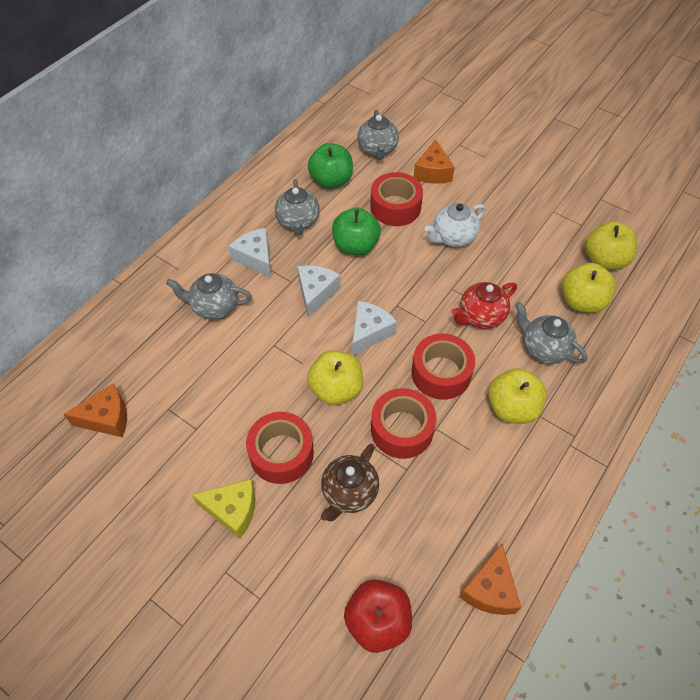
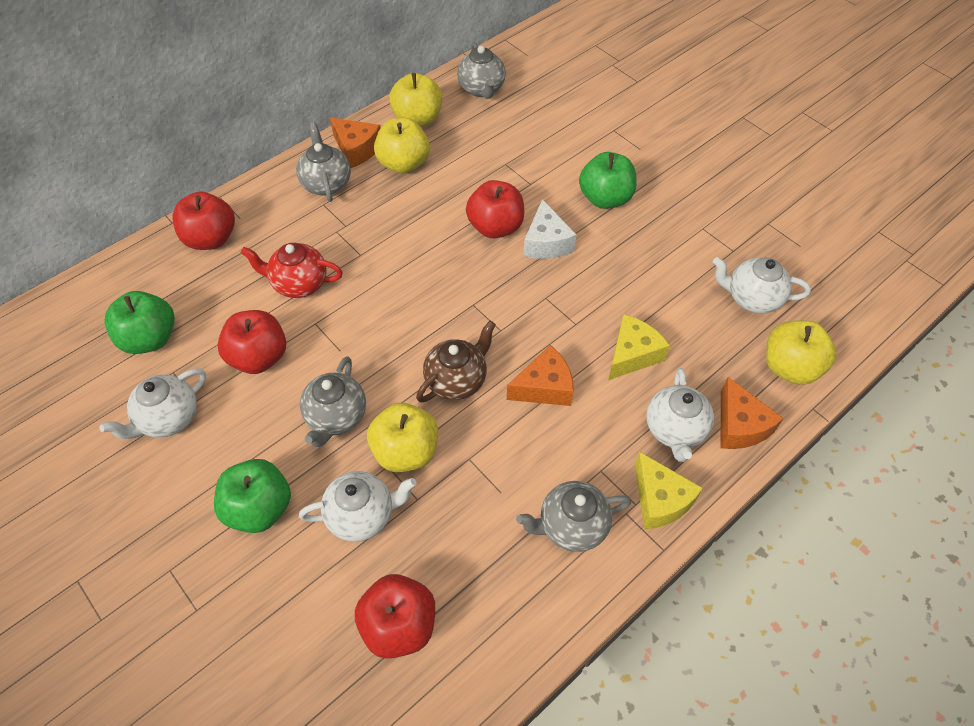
green apple: 2 -> 3
red apple: 1 -> 4
red tape: 4 -> 0
white cheese: 3 -> 1
white teapot: 1 -> 4
yellow cheese: 1 -> 2

